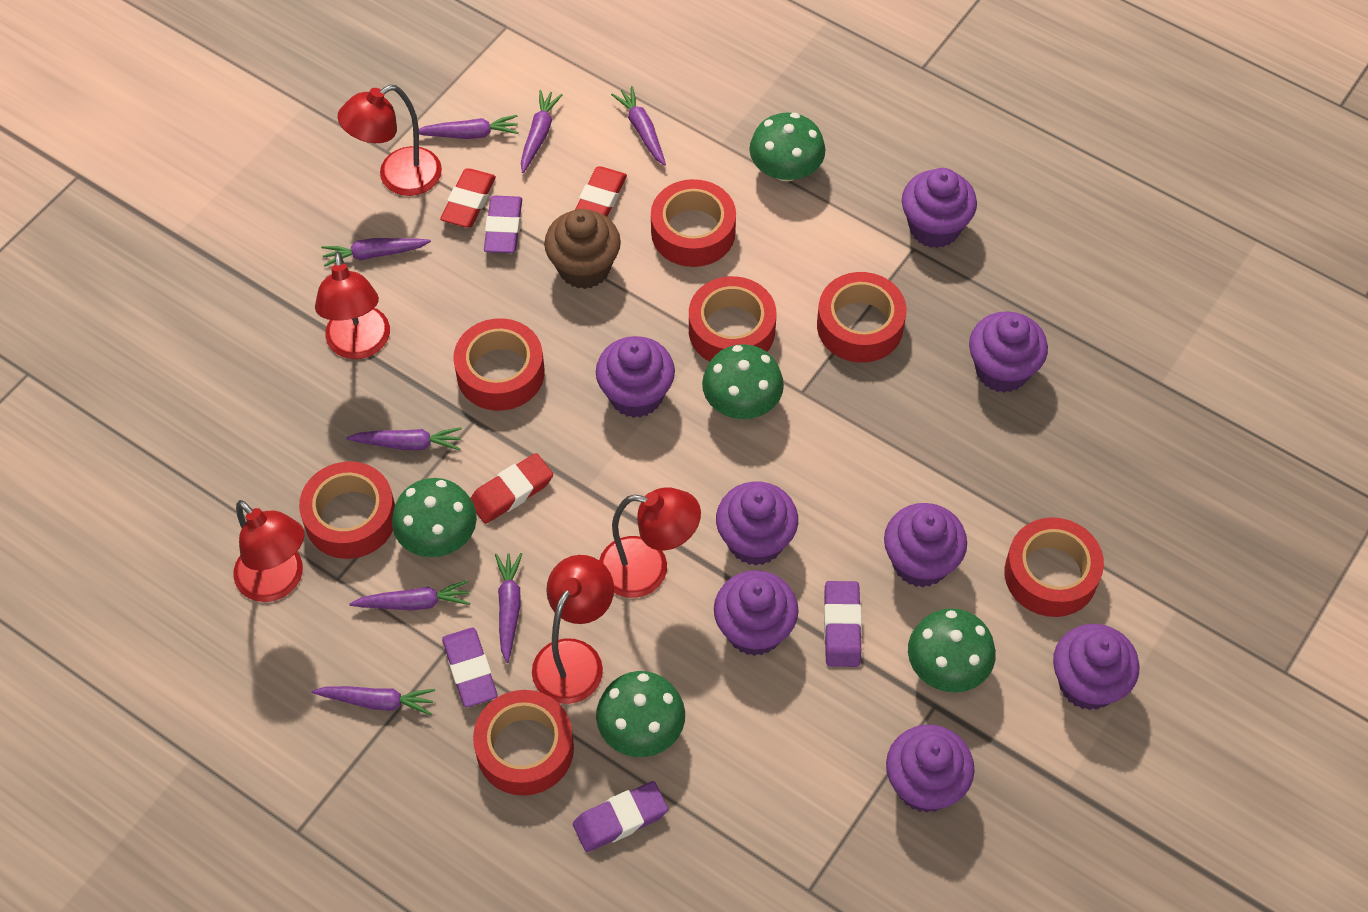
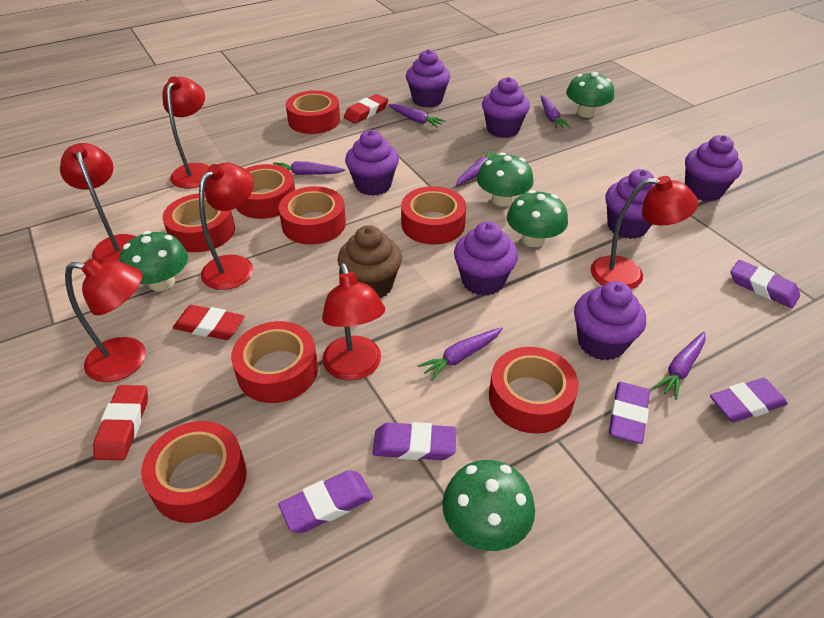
purple carrot: 8 -> 6
purple cupcake: 8 -> 7
purple eraser: 4 -> 5
red lamp: 5 -> 6
red tape: 7 -> 8

